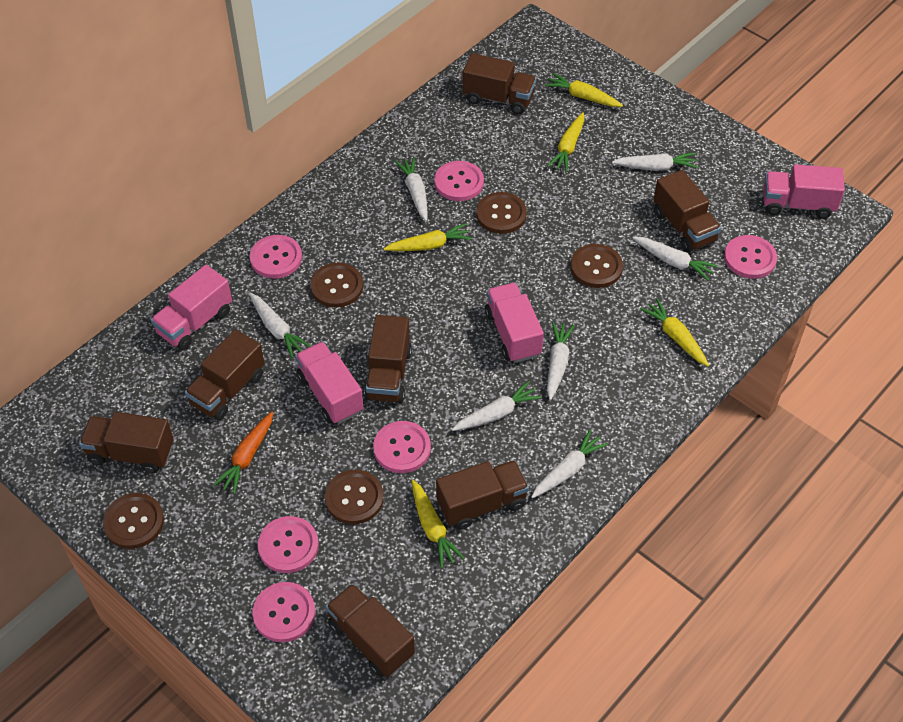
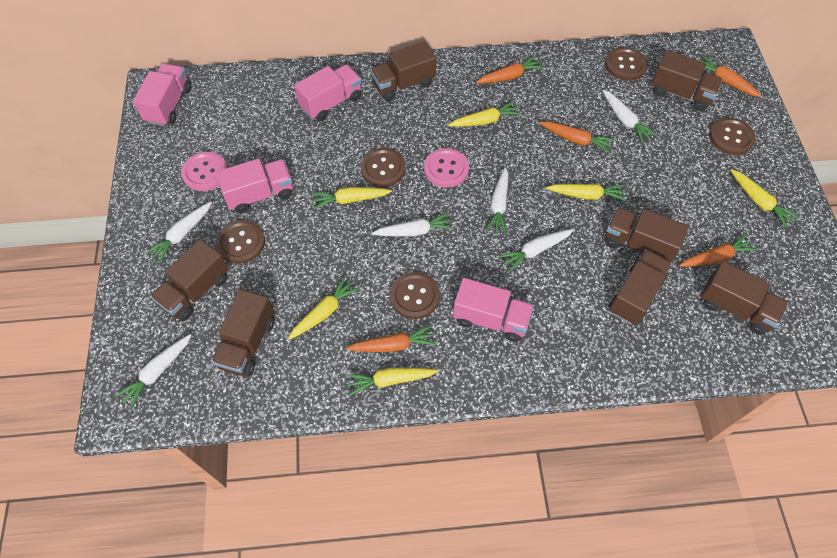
orange carrot: 1 -> 5
pink button: 6 -> 2
white carrot: 7 -> 6
yellow carrot: 5 -> 6

